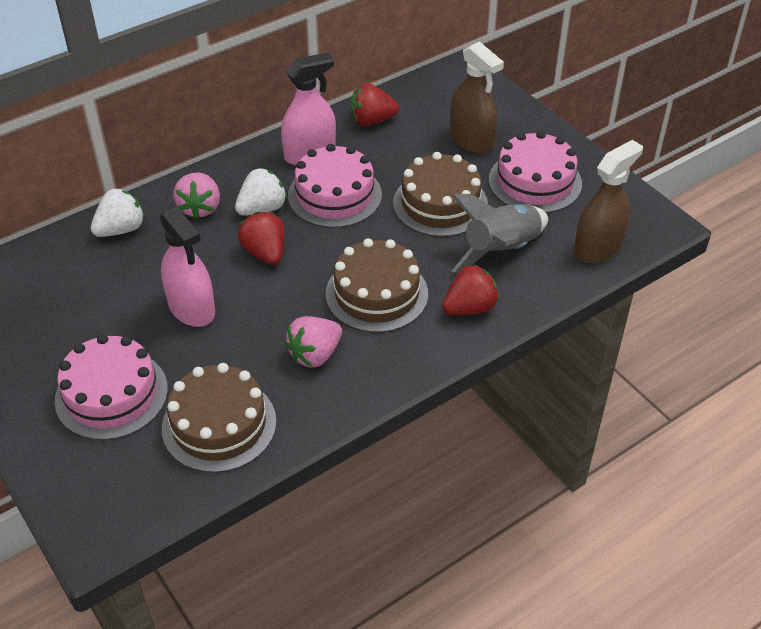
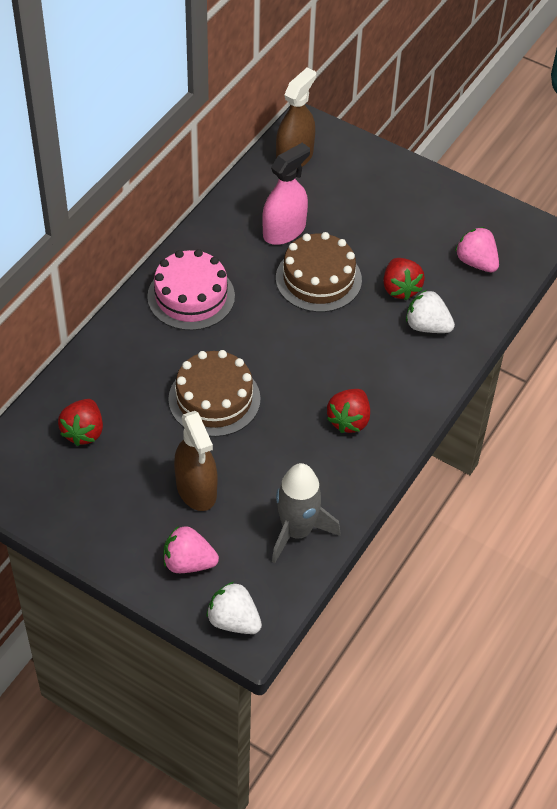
brown cake: 3 -> 2
pink cake: 3 -> 1
pink spray bottle: 2 -> 1

